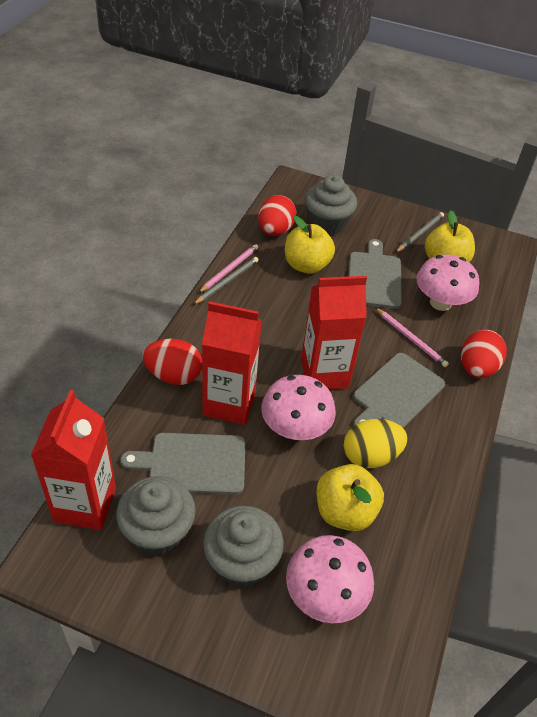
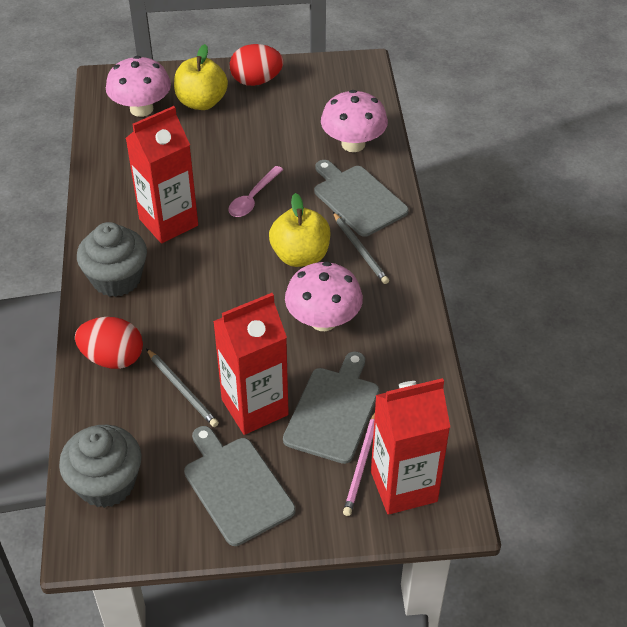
grey cupcake: 3 -> 2
pink pencil: 2 -> 1
pink spoon: 0 -> 1
red egg: 3 -> 2
yellow apple: 3 -> 2
yellow egg: 1 -> 0

